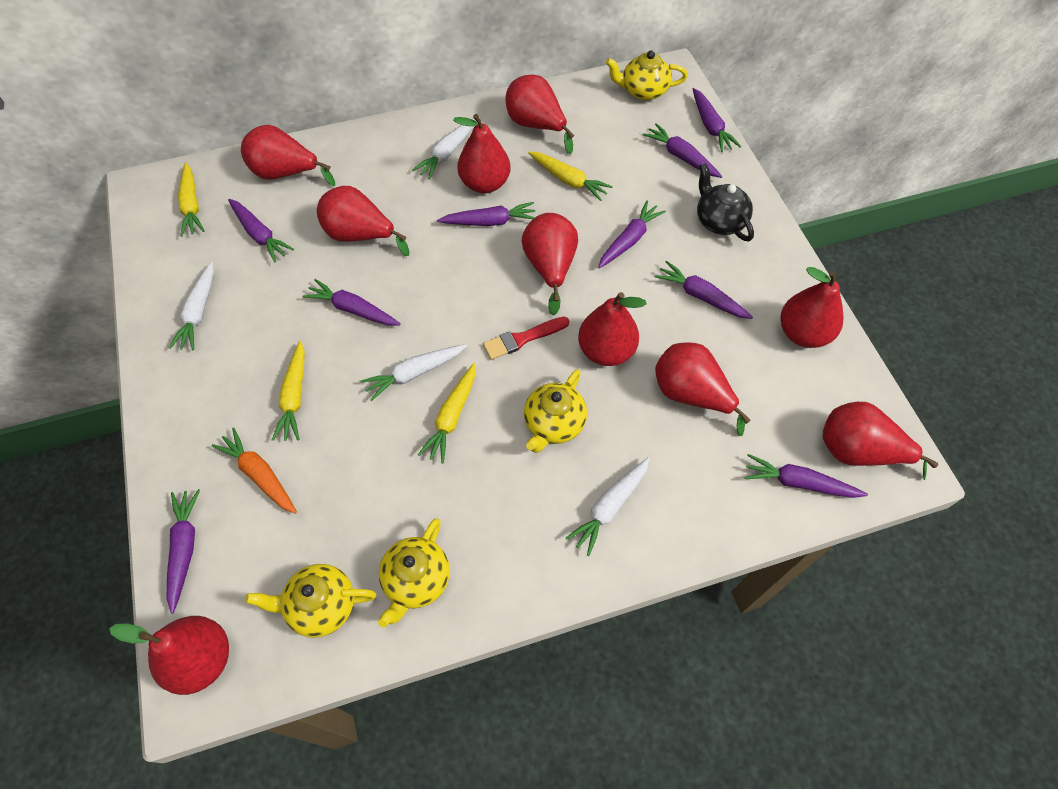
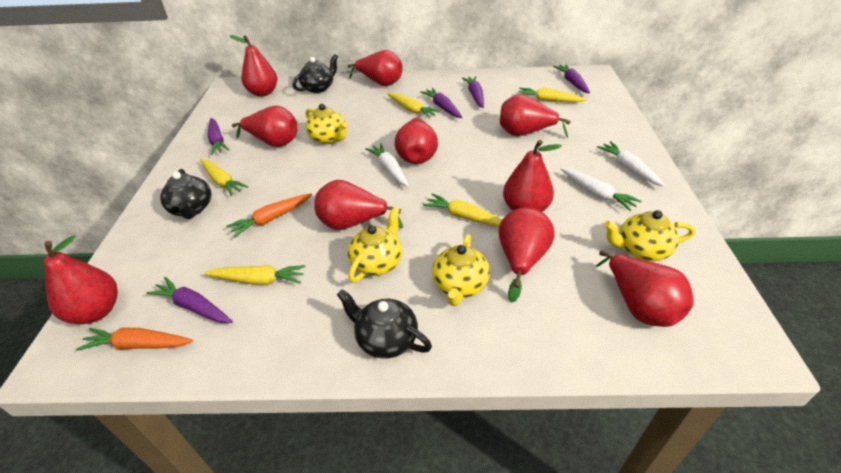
black teapot: 1 -> 3
orange carrot: 1 -> 2
purple carrot: 9 -> 5
red brush: 1 -> 0
white carrot: 4 -> 3
yellow carrot: 4 -> 5

